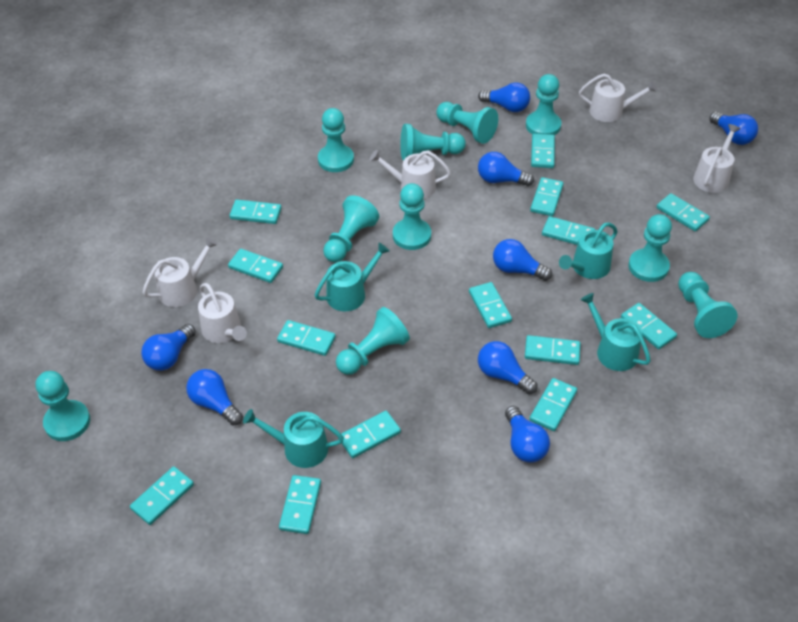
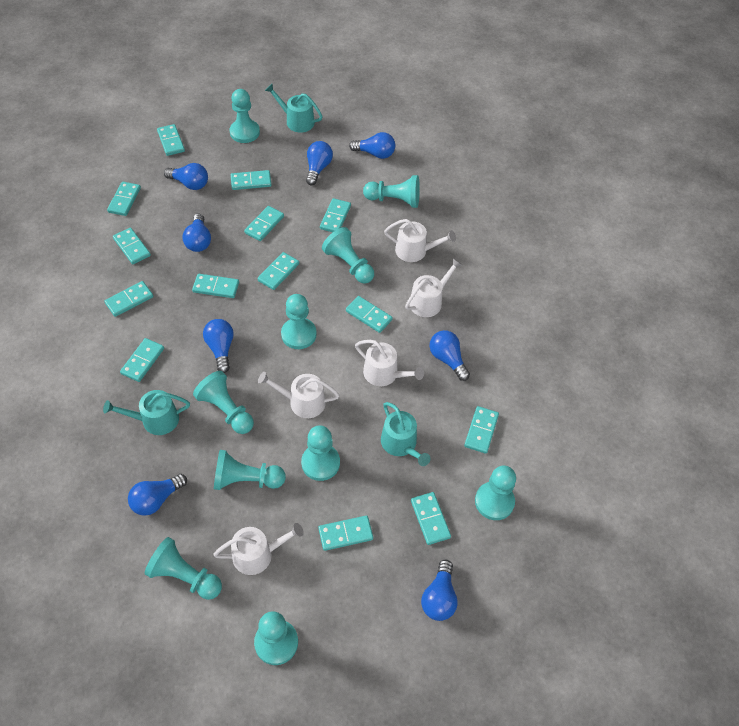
turquoise watering can: 4 -> 3

